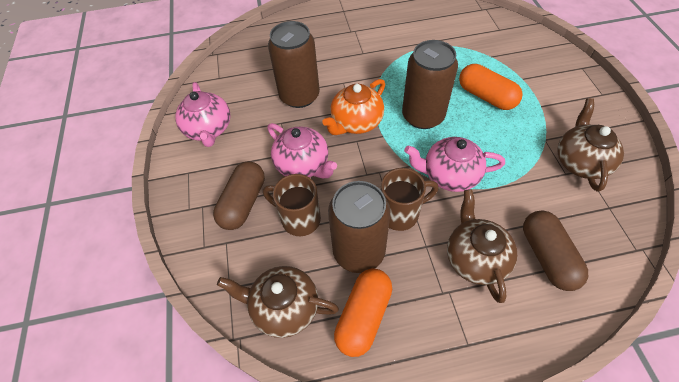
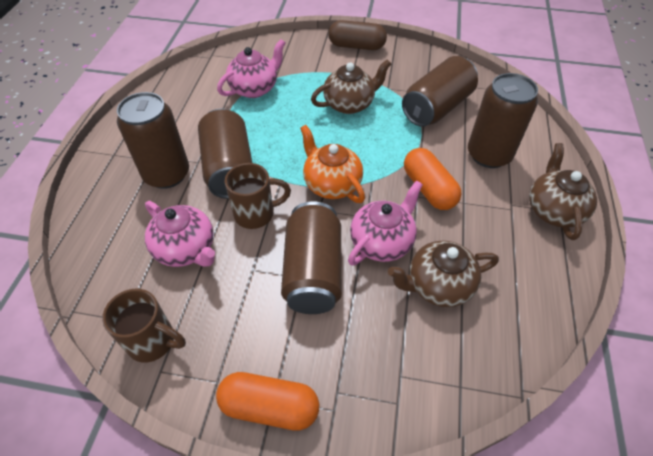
brown can: 3 -> 5
brown capsule: 2 -> 1

